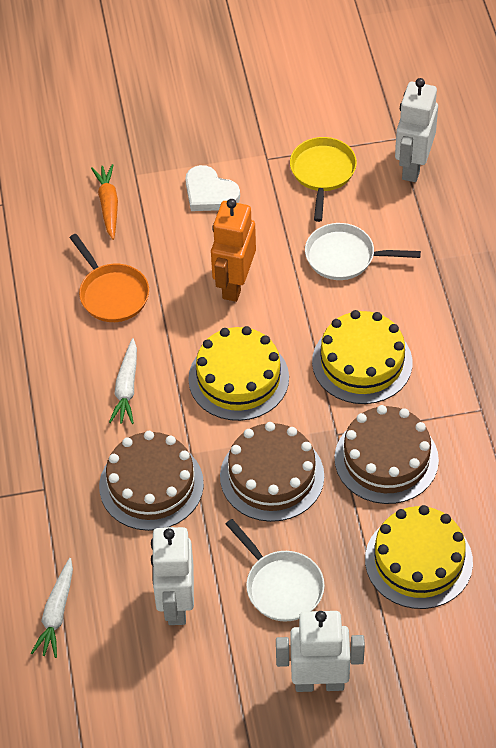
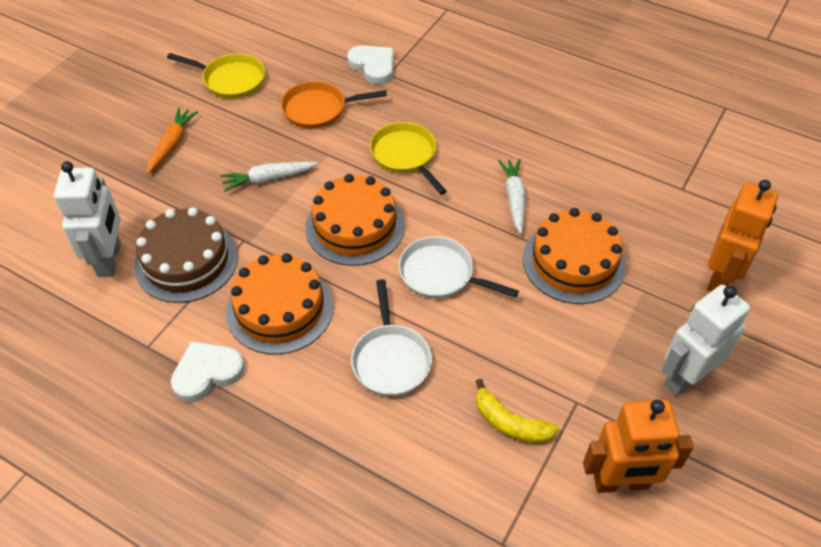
brown cake: 3 -> 1
orange cake: 0 -> 3
orange robot: 1 -> 2
white heart: 1 -> 2
white robot: 3 -> 2
yellow banana: 0 -> 1
yellow cake: 3 -> 0
yellow pan: 1 -> 2

